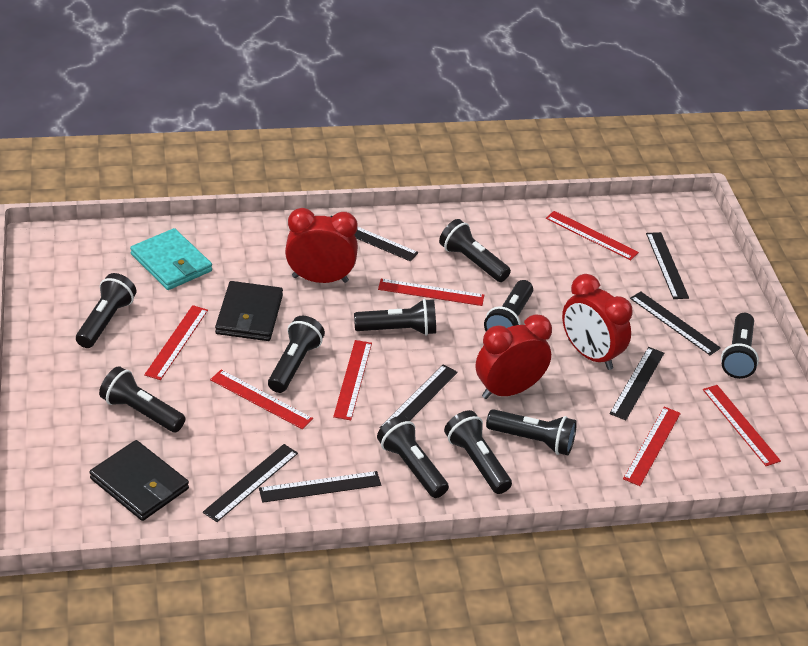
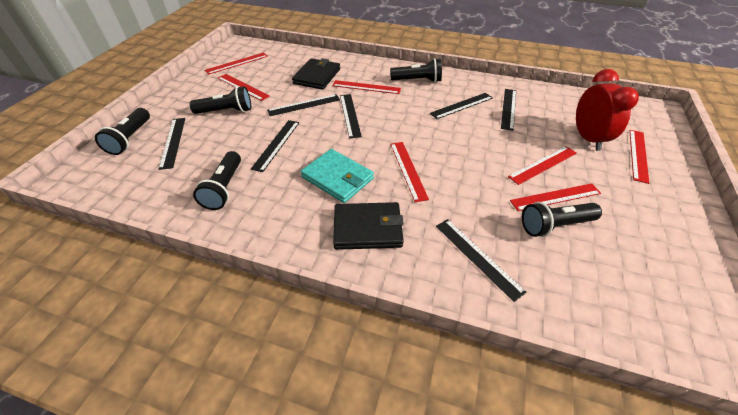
black flashlight: 10 -> 5
red clock: 3 -> 1

